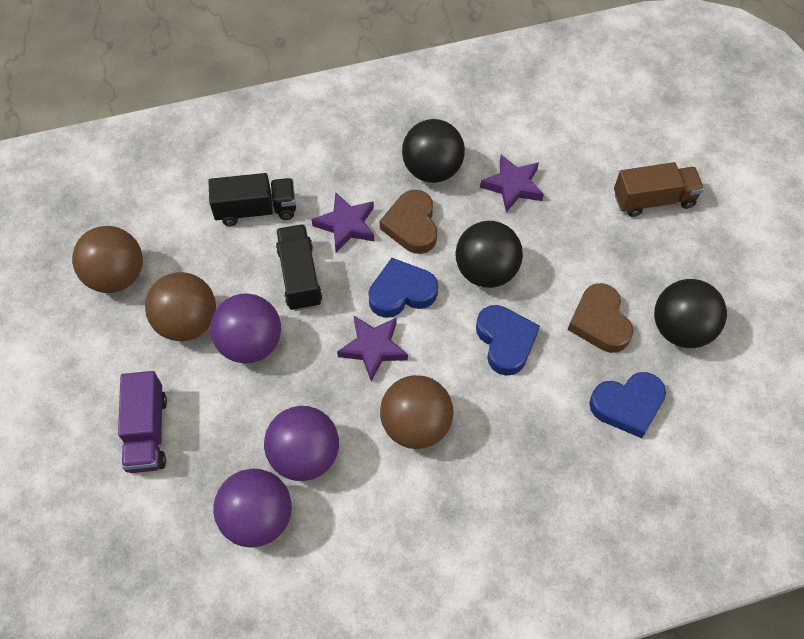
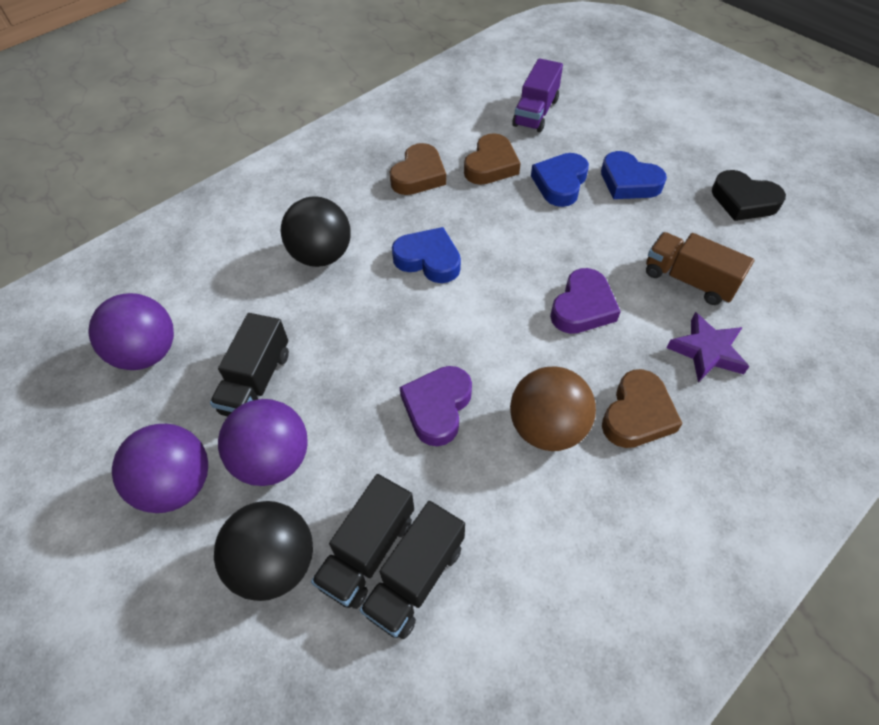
black ball: 3 -> 2
black heart: 0 -> 1
black truck: 2 -> 3
brown ball: 3 -> 1
brown heart: 2 -> 3
purple heart: 0 -> 2
purple star: 3 -> 1

